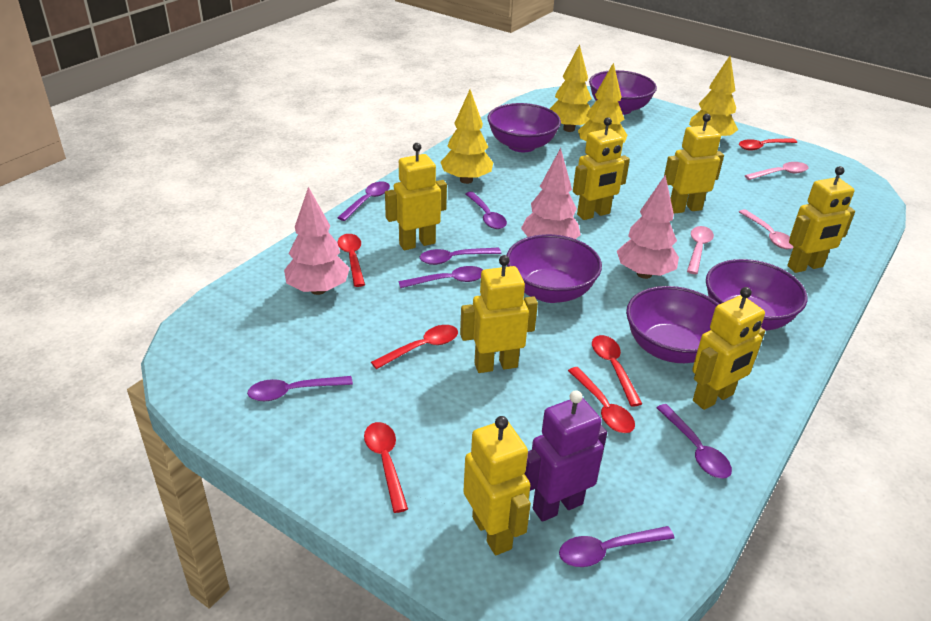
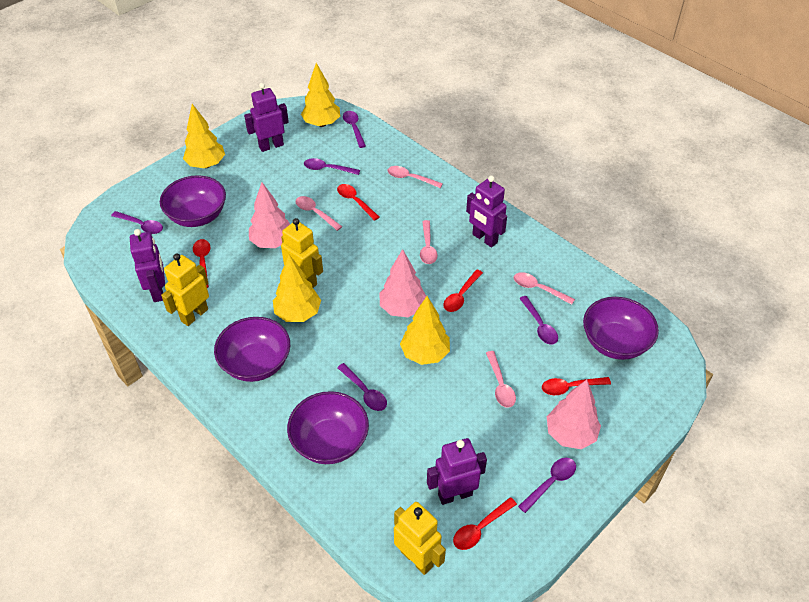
pink spoon: 3 -> 5
purple bowl: 5 -> 4
purple robot: 1 -> 4
purple spoon: 7 -> 6
red spoon: 6 -> 5
yellow robot: 7 -> 3

